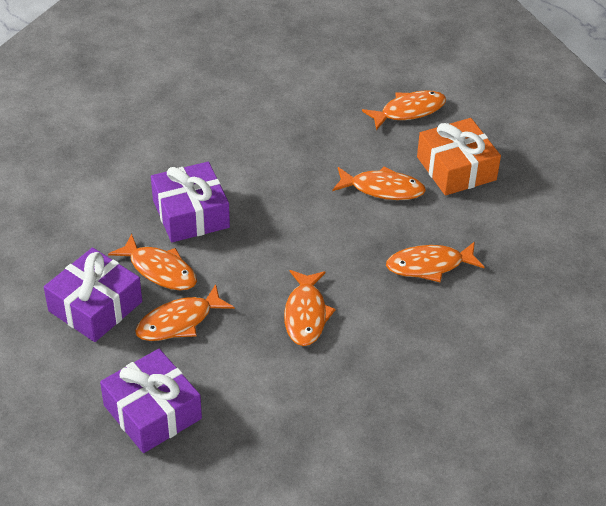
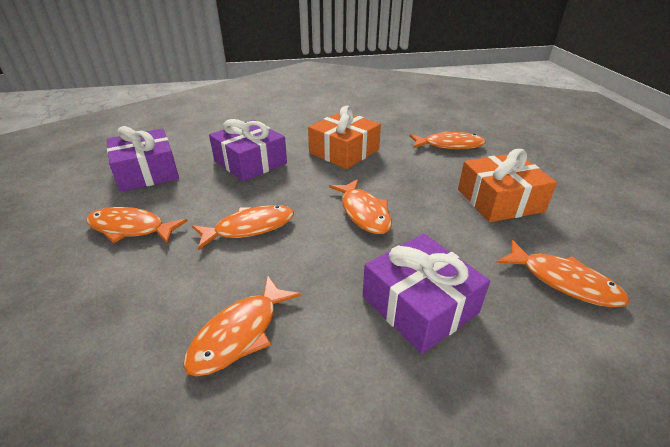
orange gift: 1 -> 2

